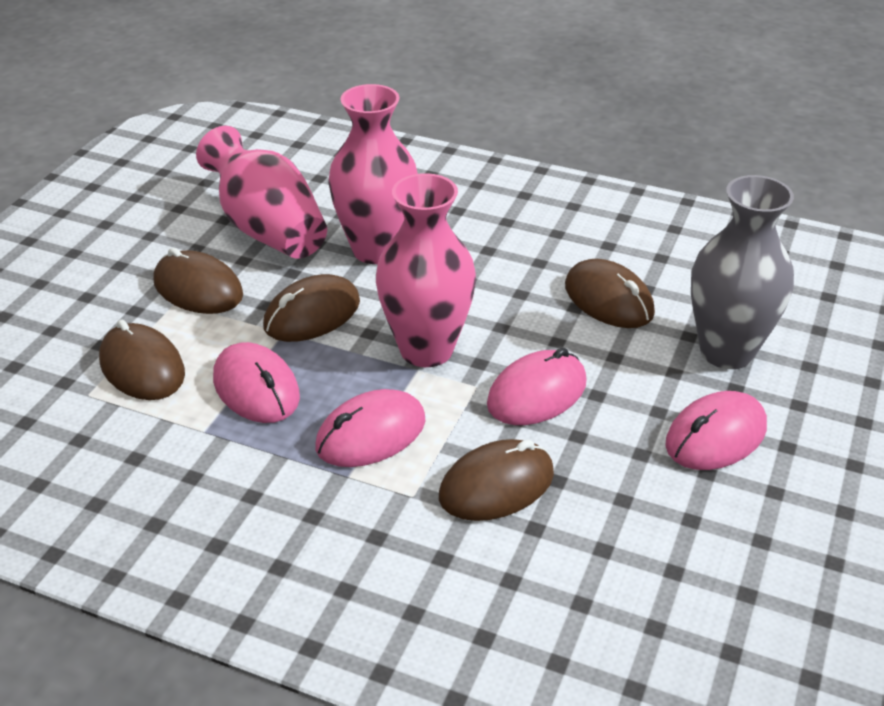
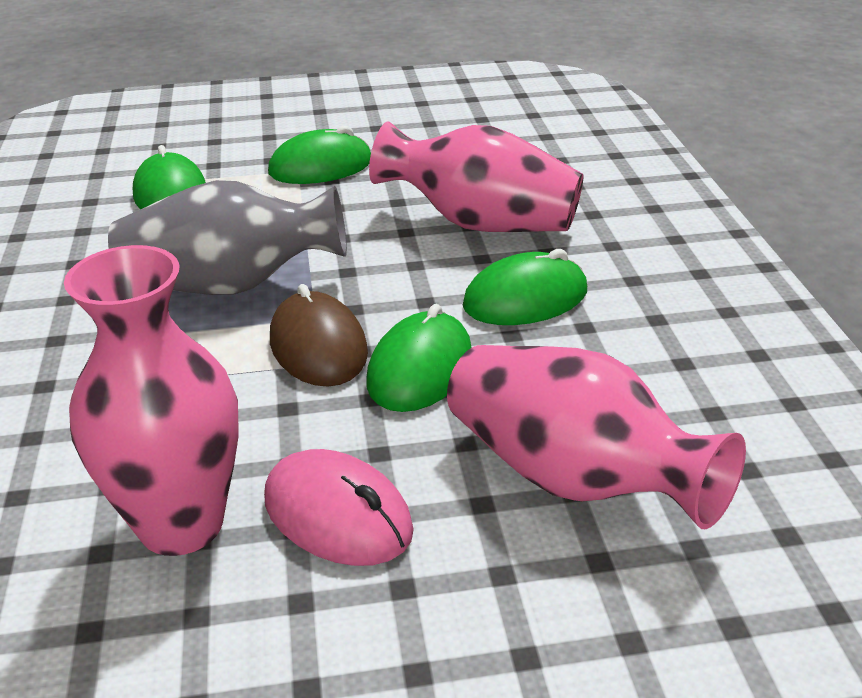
brown mouse: 5 -> 1
green mouse: 0 -> 4
pink mouse: 4 -> 1

